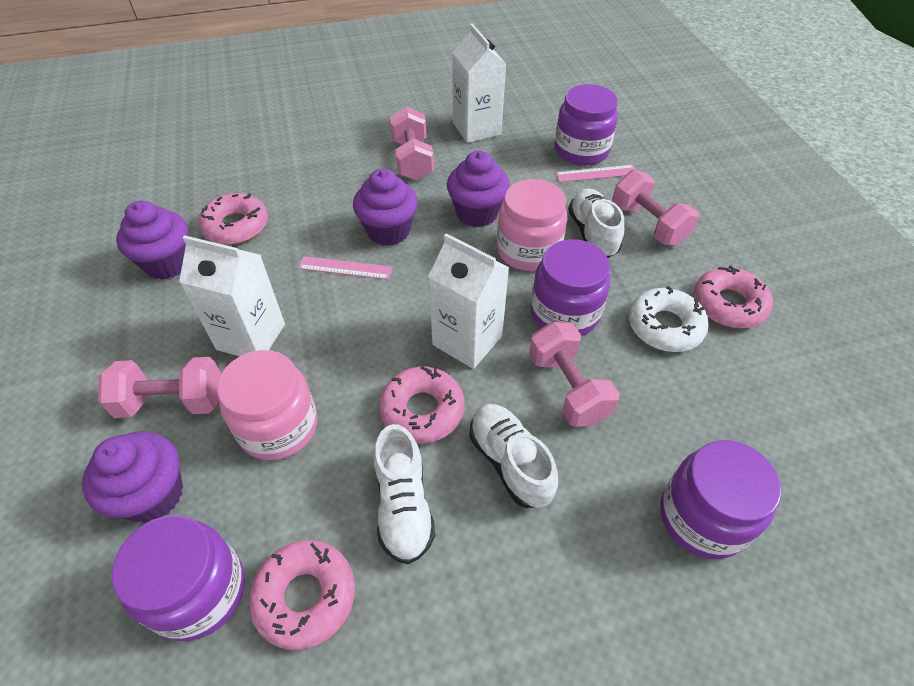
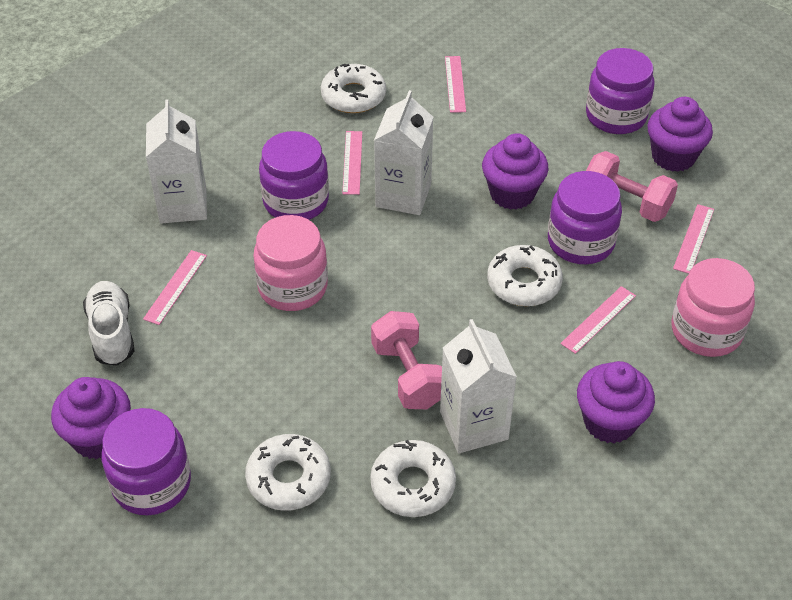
pink donut: 4 -> 0
pink dumbbell: 4 -> 2
pink ruler: 2 -> 5
white donut: 1 -> 4
white shoe: 3 -> 1

